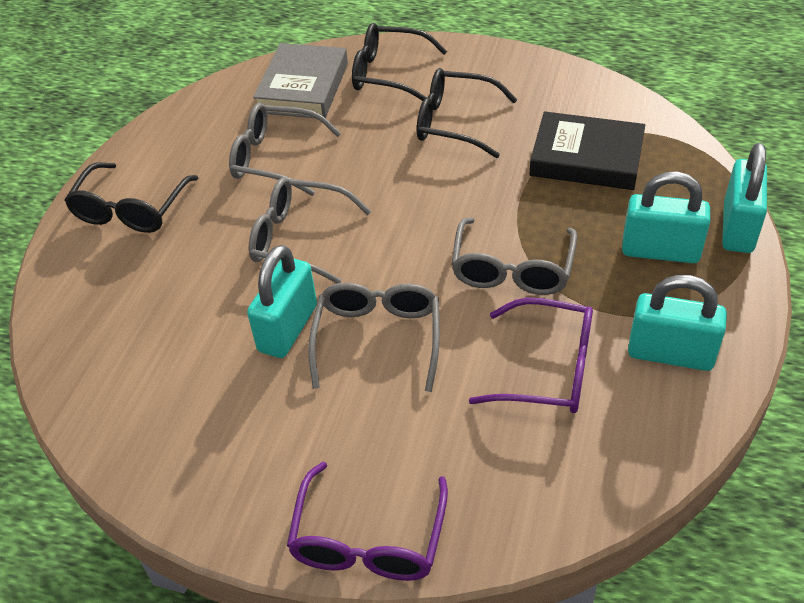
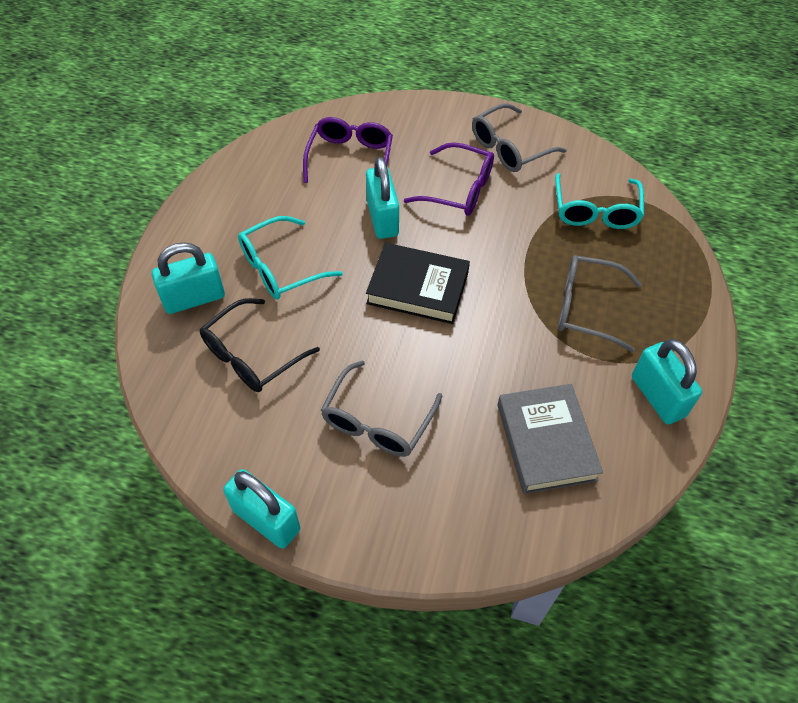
black glasses: 3 -> 1
grey glasses: 4 -> 3
turquoise glasses: 0 -> 2

